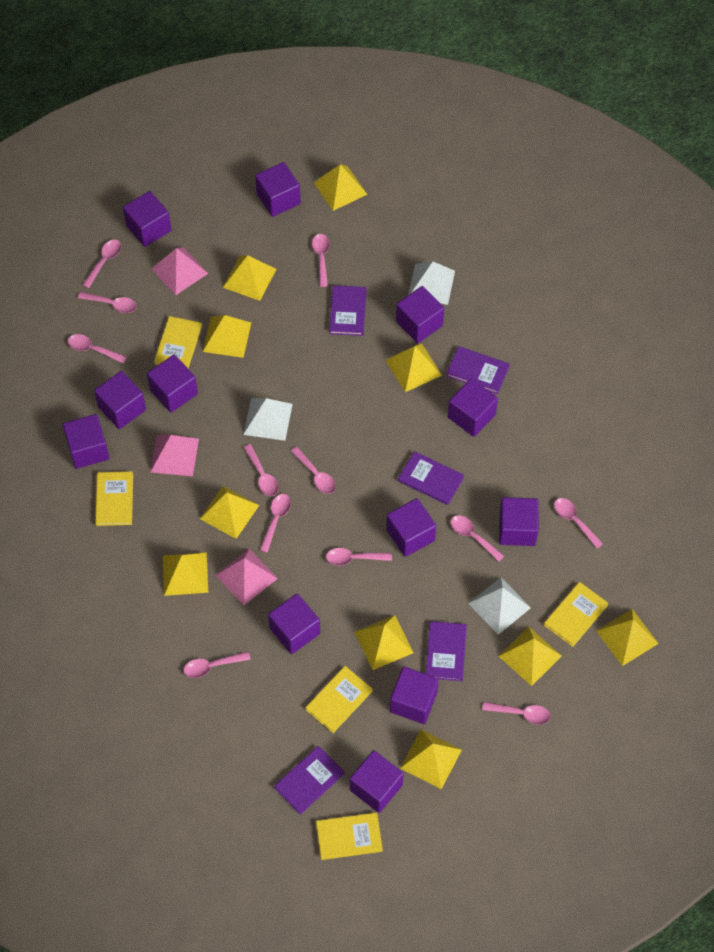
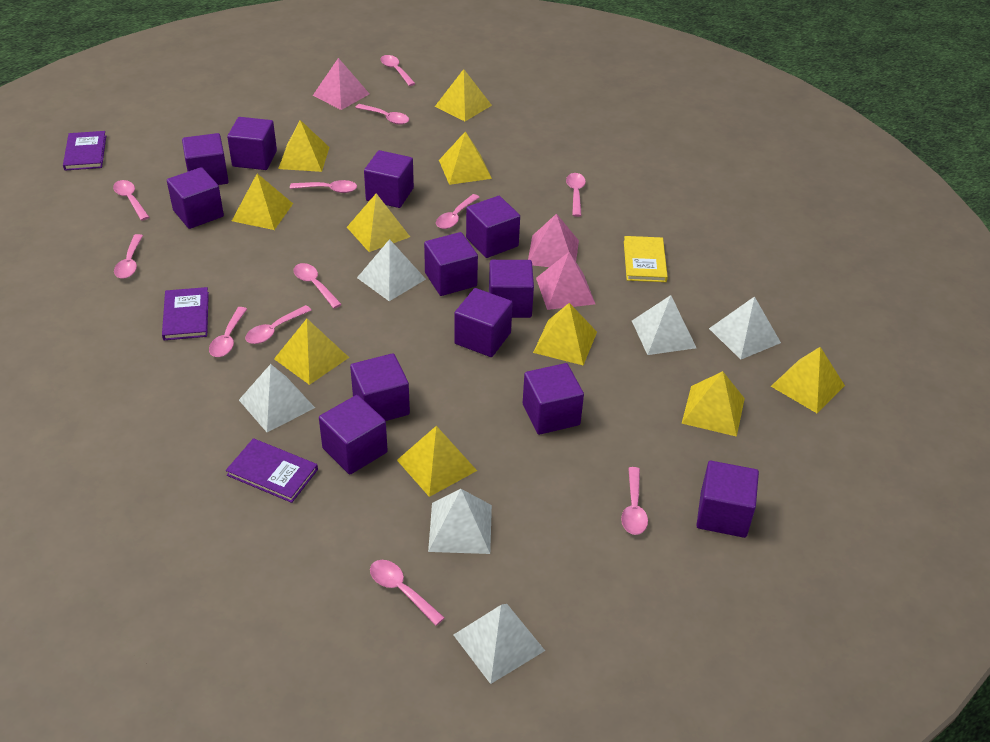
purple book: 5 -> 3
white pyramid: 3 -> 6
yellow book: 5 -> 1

